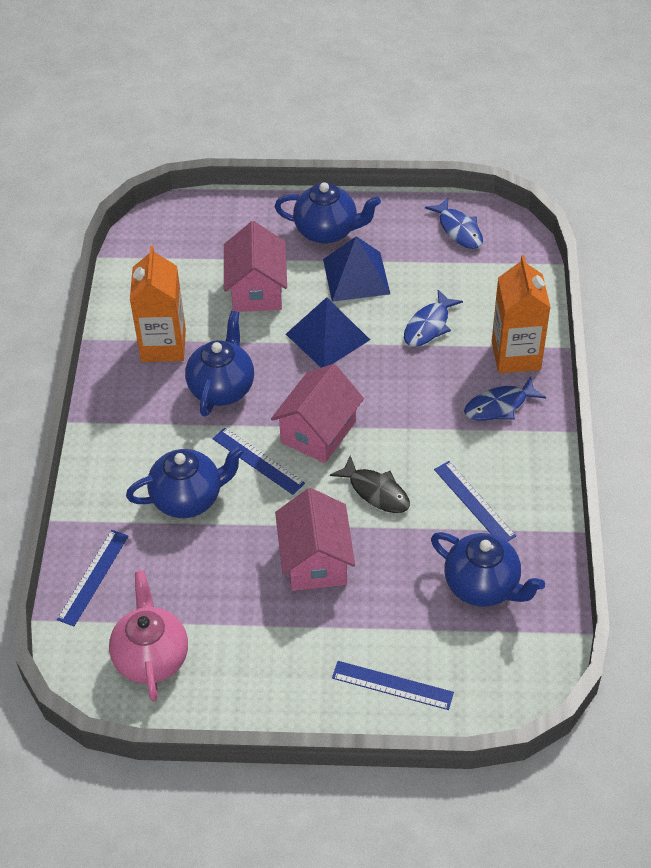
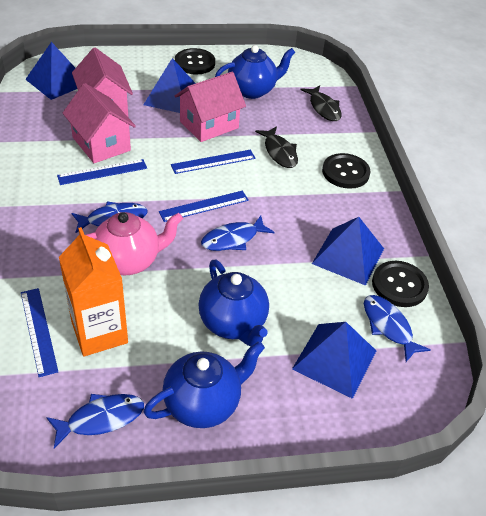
black button: 0 -> 3
black fish: 1 -> 2
blue fish: 3 -> 4
blue pyramid: 2 -> 4
blue teapot: 4 -> 3
orange carton: 2 -> 1

